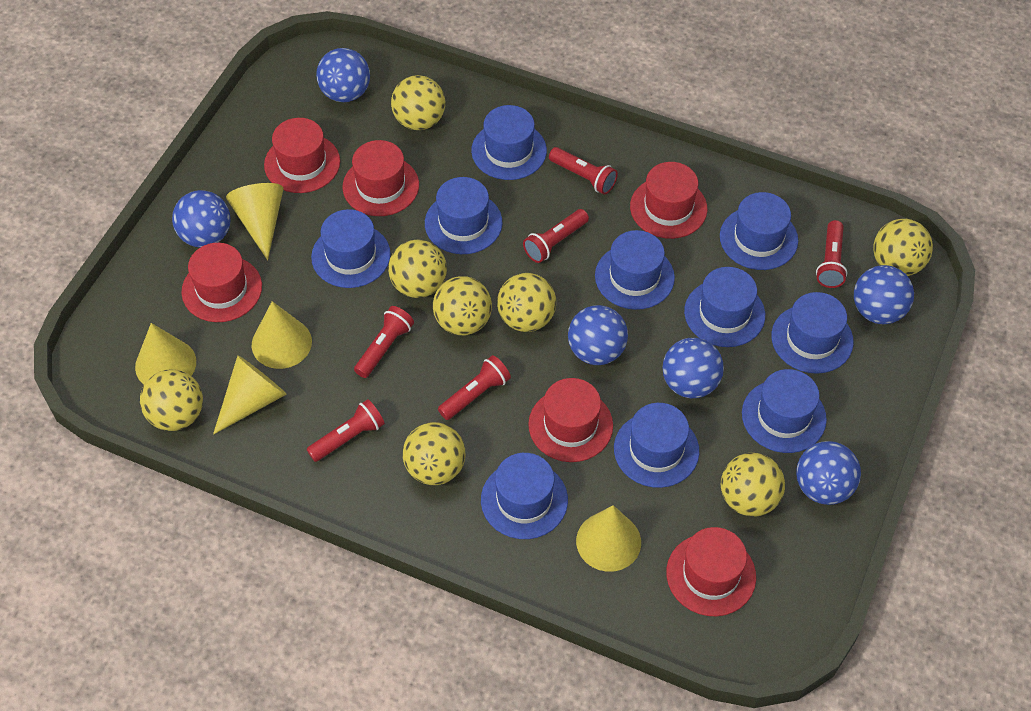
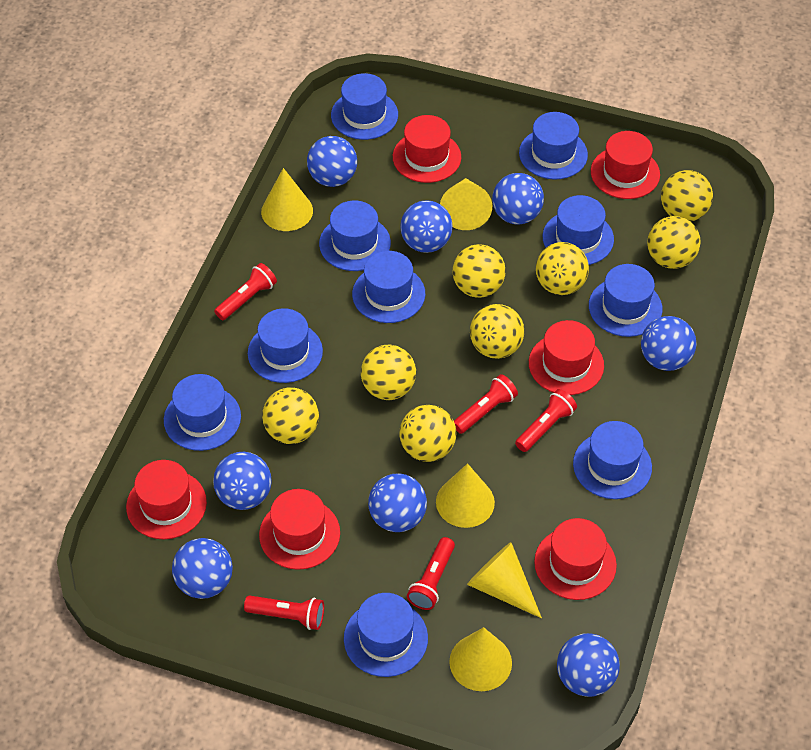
blue ball: 6 -> 8
red flashlight: 6 -> 5

